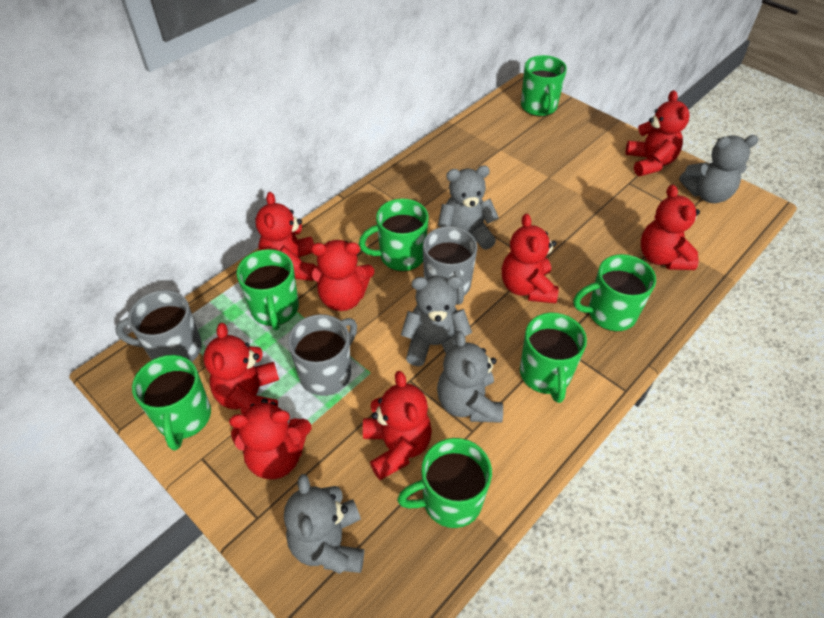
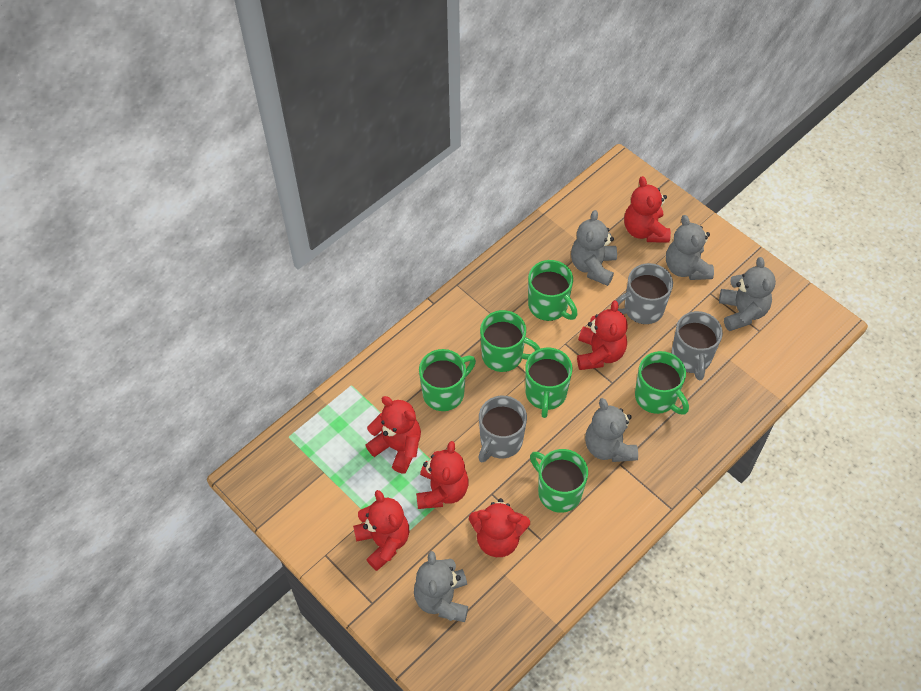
green mug: 7 -> 6
red teddy bear: 8 -> 6

